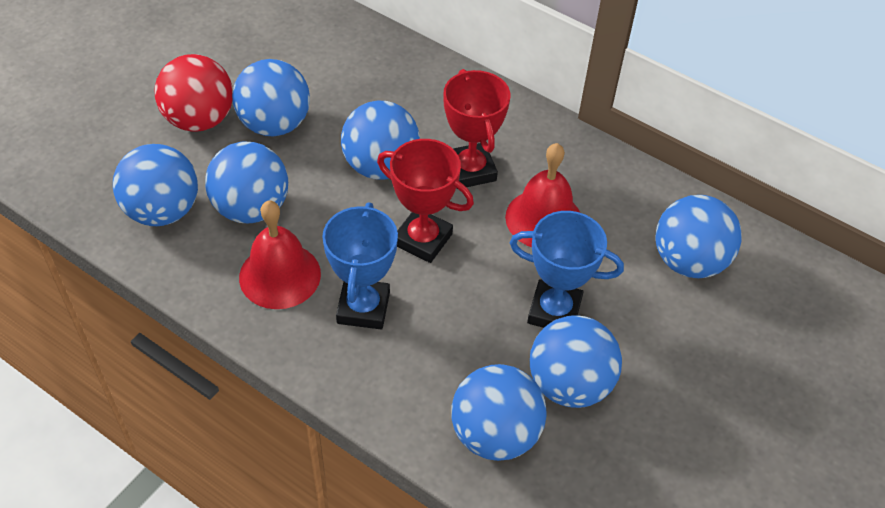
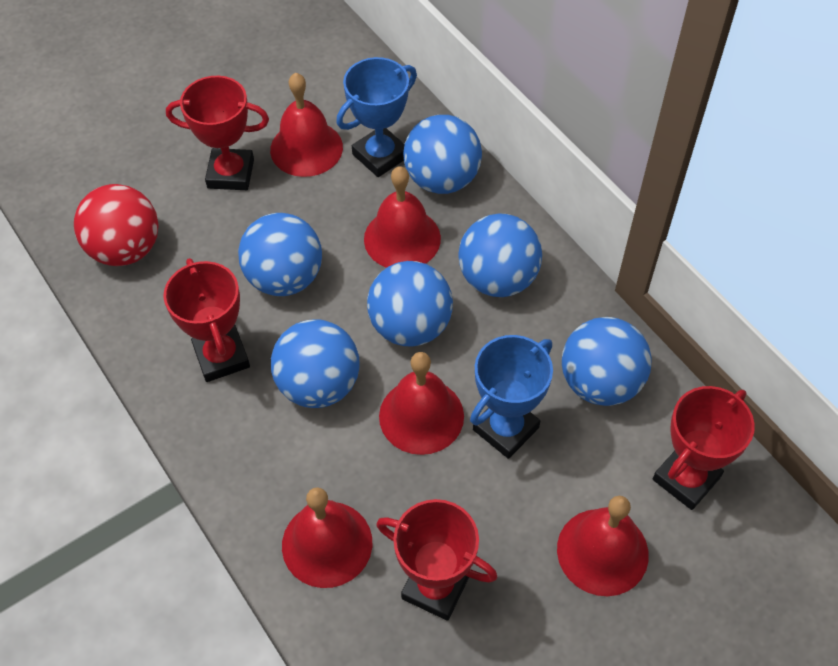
blue ball: 7 -> 6
red bell: 2 -> 5
red trophy: 2 -> 4

